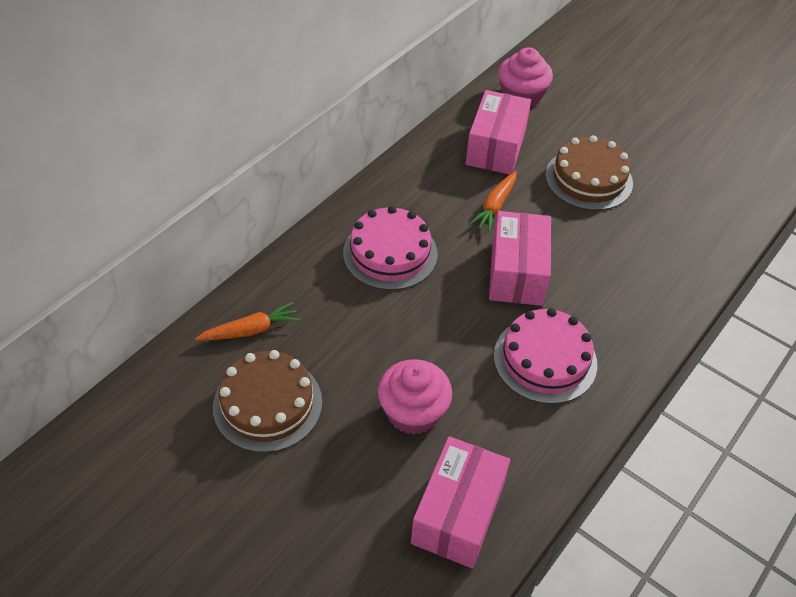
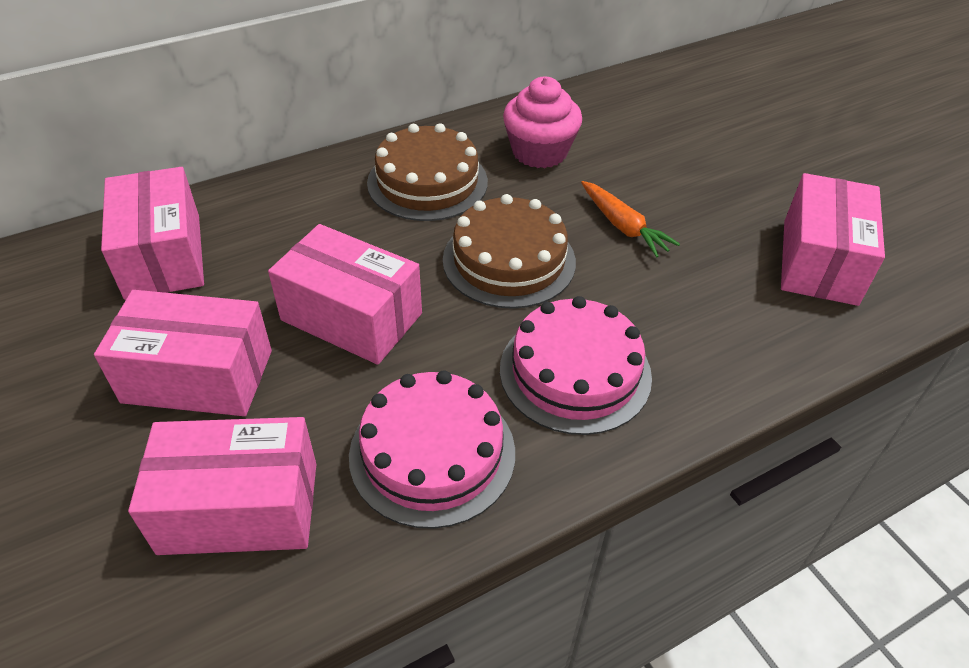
orange carrot: 2 -> 1
pink box: 3 -> 5
pink cupcake: 2 -> 1

